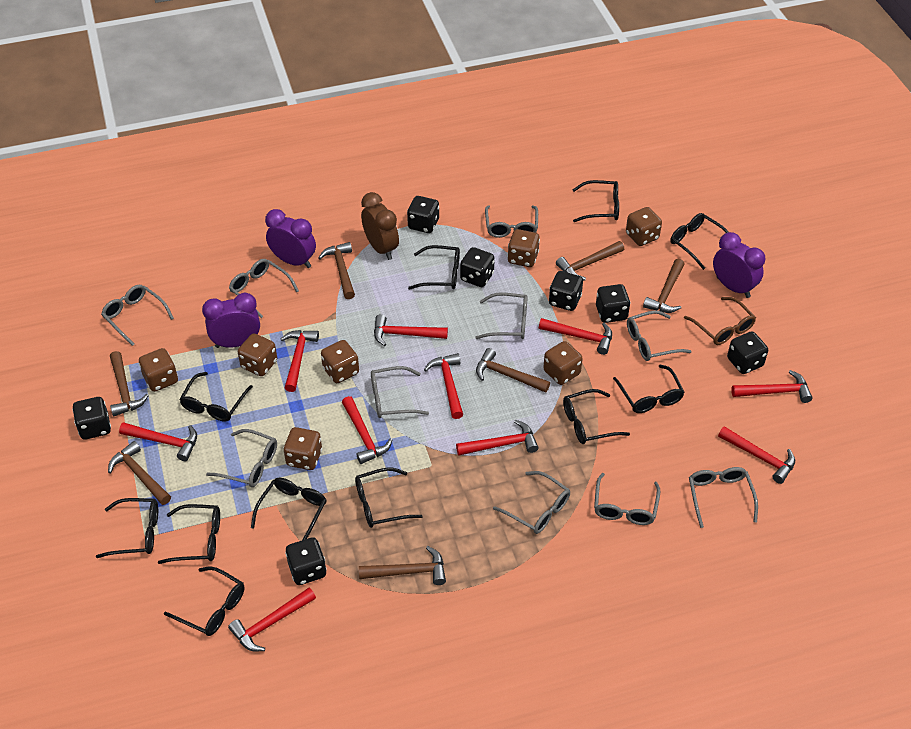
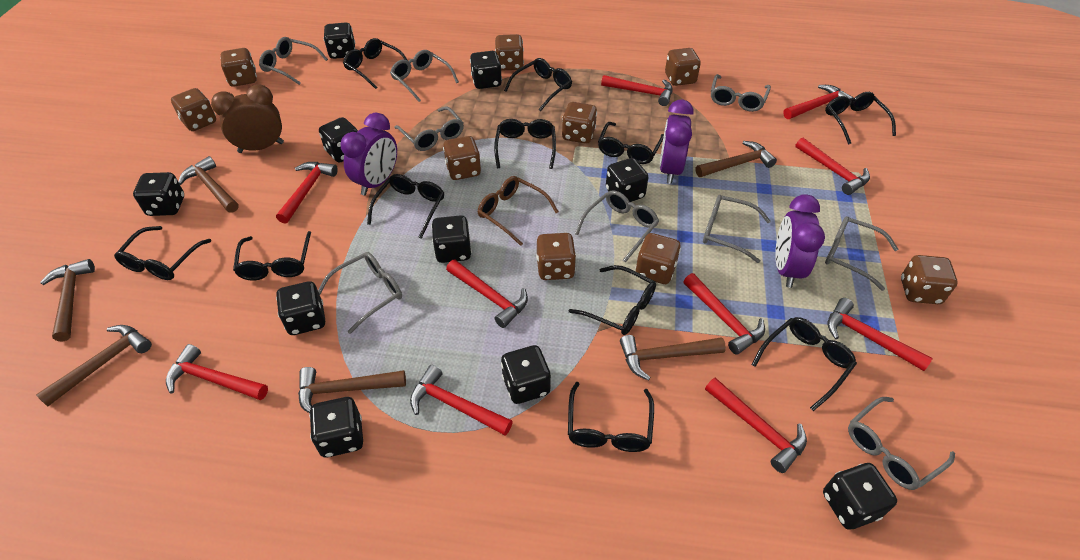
black dice: 7 -> 10
brown dice: 7 -> 9
brown hammer: 7 -> 6
grey glasses: 10 -> 9

